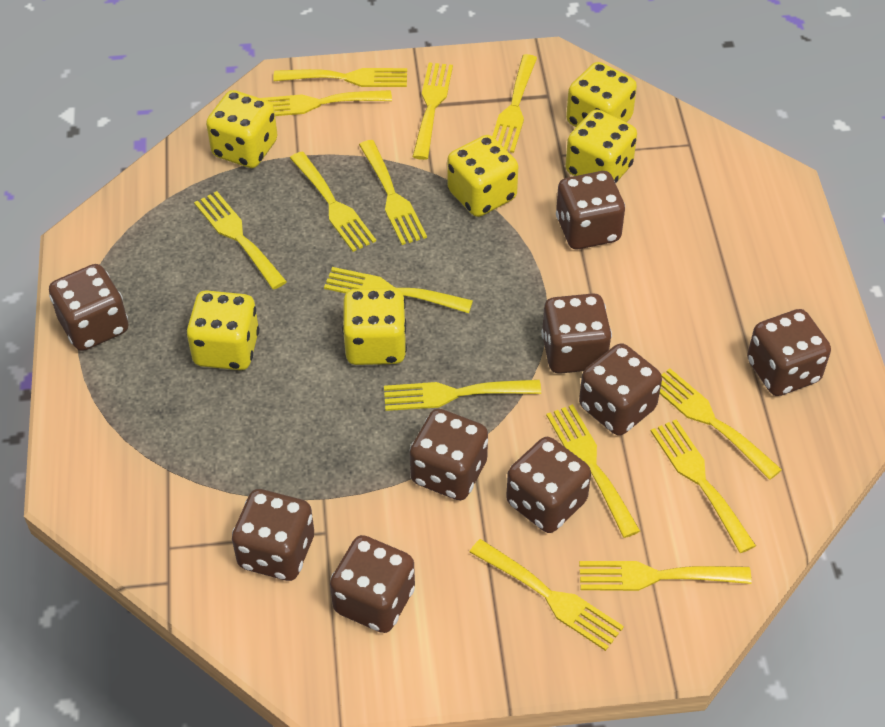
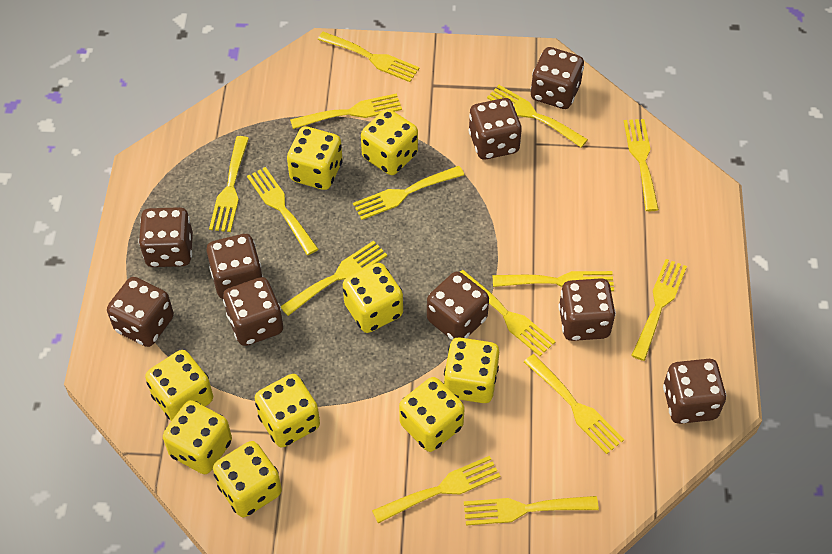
yellow dice: 6 -> 9

